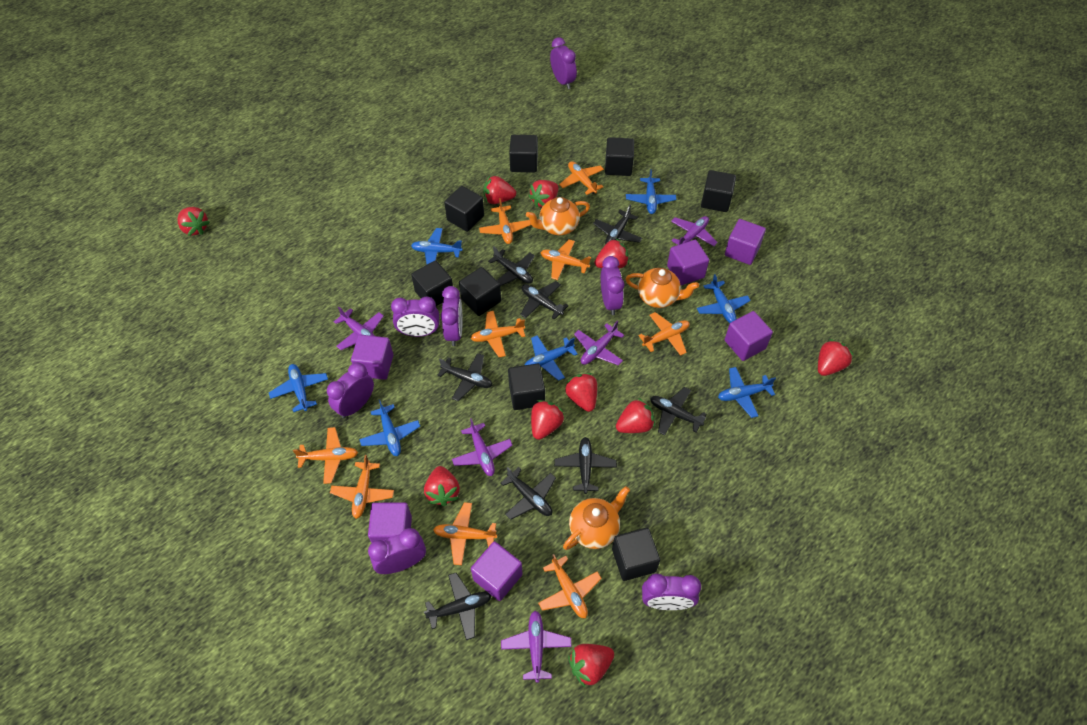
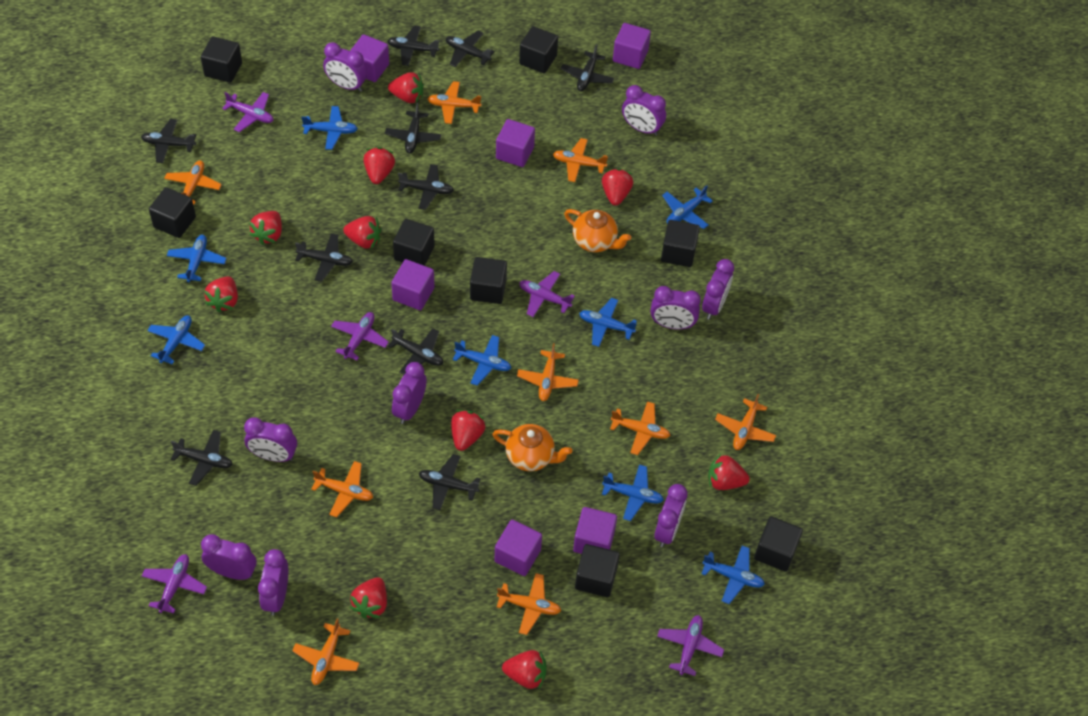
black plane: 8 -> 10
blue plane: 7 -> 8
orange teapot: 3 -> 2
purple clock: 7 -> 9

